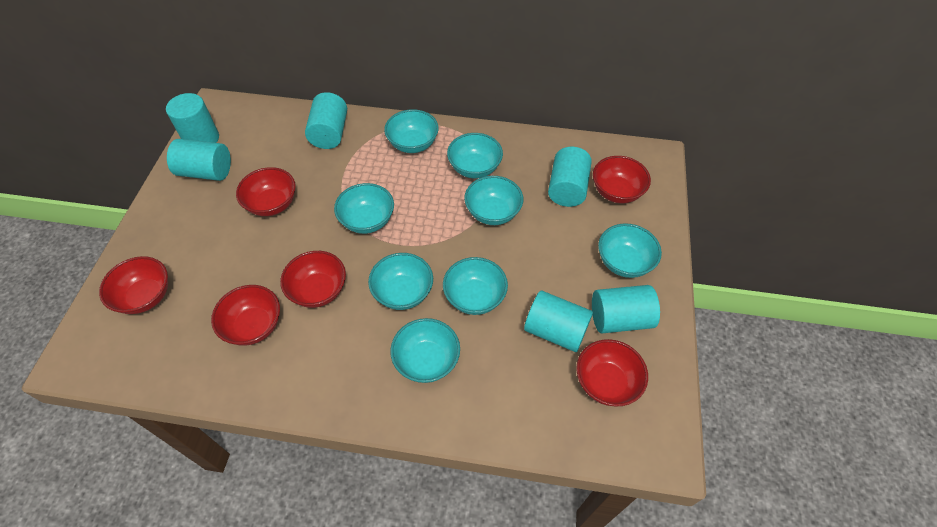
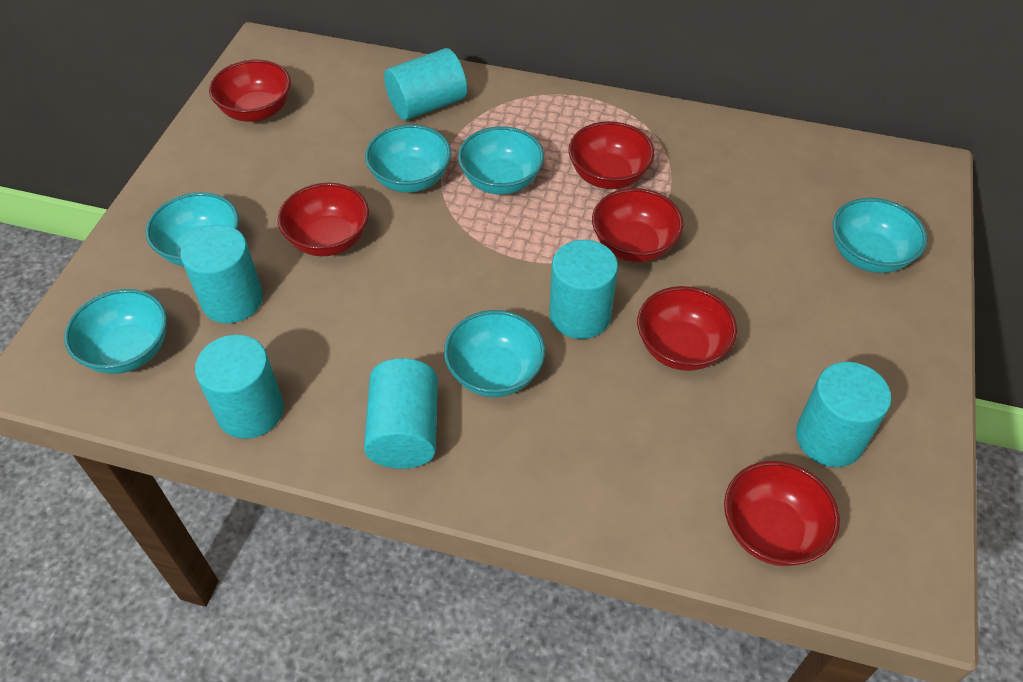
turquoise bowl: 8 -> 6

